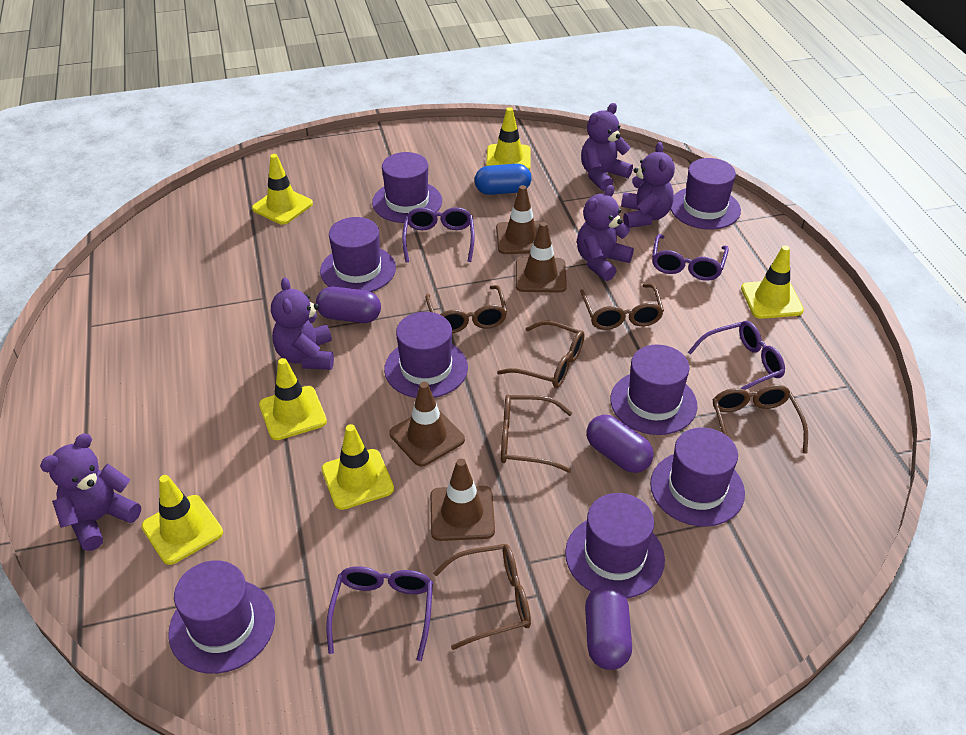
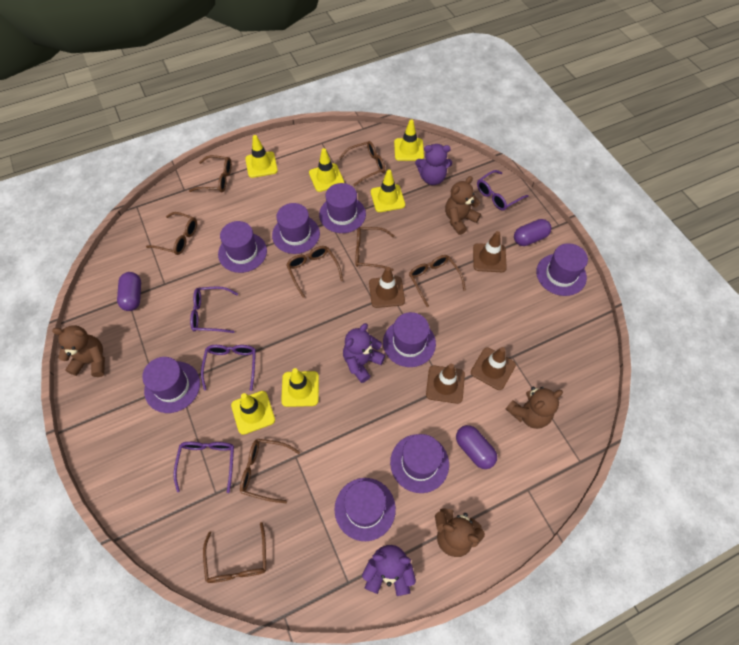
blue capsule: 1 -> 0
brown glasses: 6 -> 8
brown teddy bear: 0 -> 4
purple teddy bear: 5 -> 3

